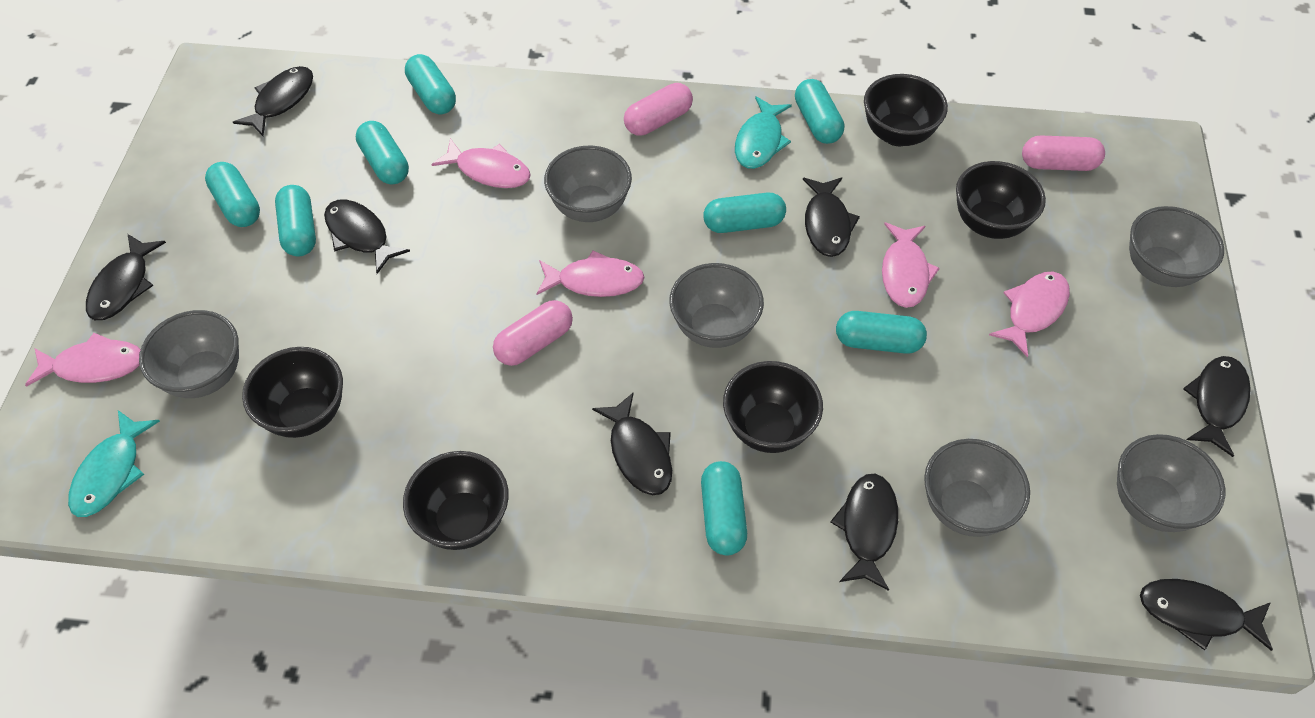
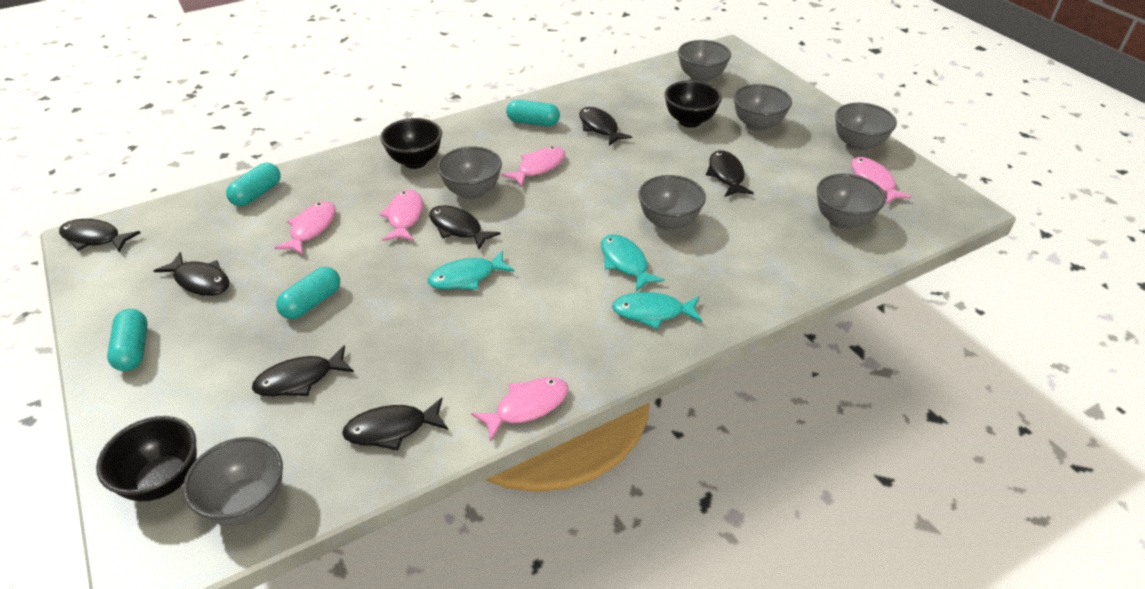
black bowl: 5 -> 3
black fish: 8 -> 7
grey bowl: 6 -> 7
pink capsule: 3 -> 0
turquoise capsule: 8 -> 4
turquoise fish: 2 -> 3

